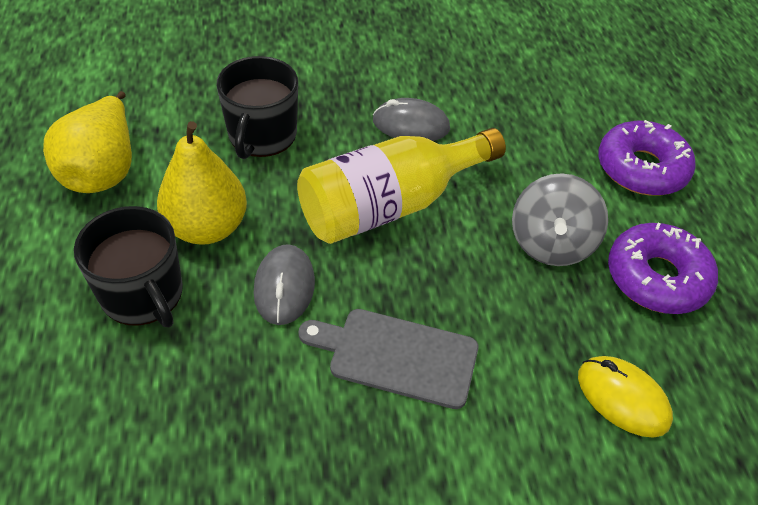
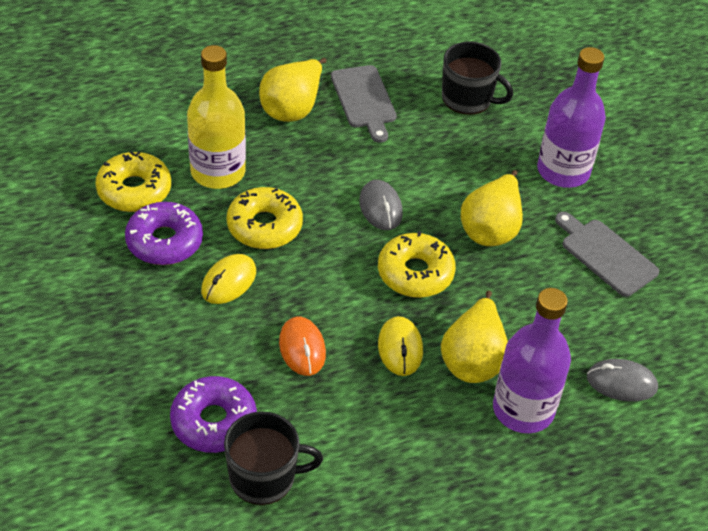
grey cutting board: 1 -> 2
grey spinning top: 1 -> 0
orange mouse: 0 -> 1
purple bottle: 0 -> 2
yellow donut: 0 -> 3
yellow mouse: 1 -> 2
yellow pear: 2 -> 3

